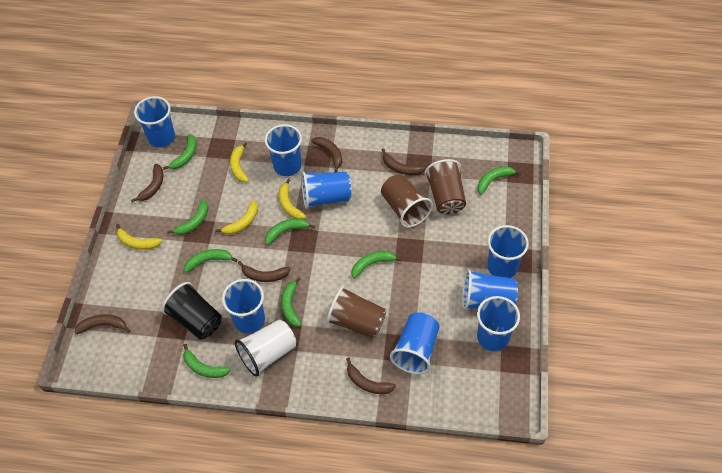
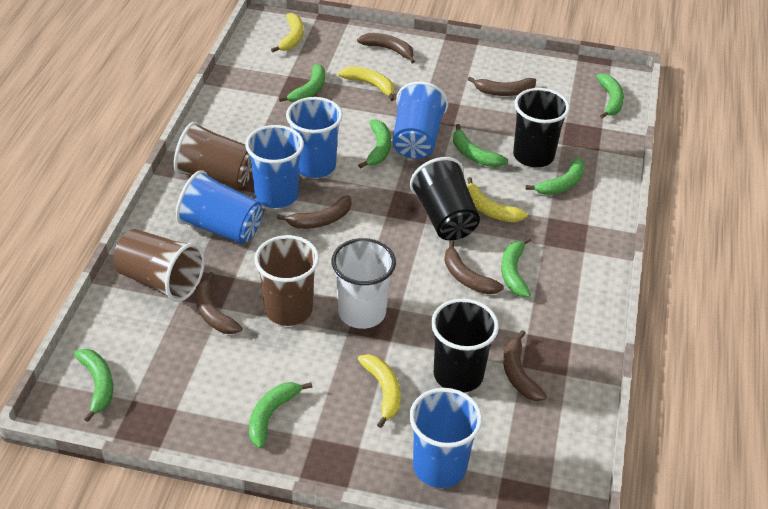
black cup: 1 -> 3
blue cup: 8 -> 5

